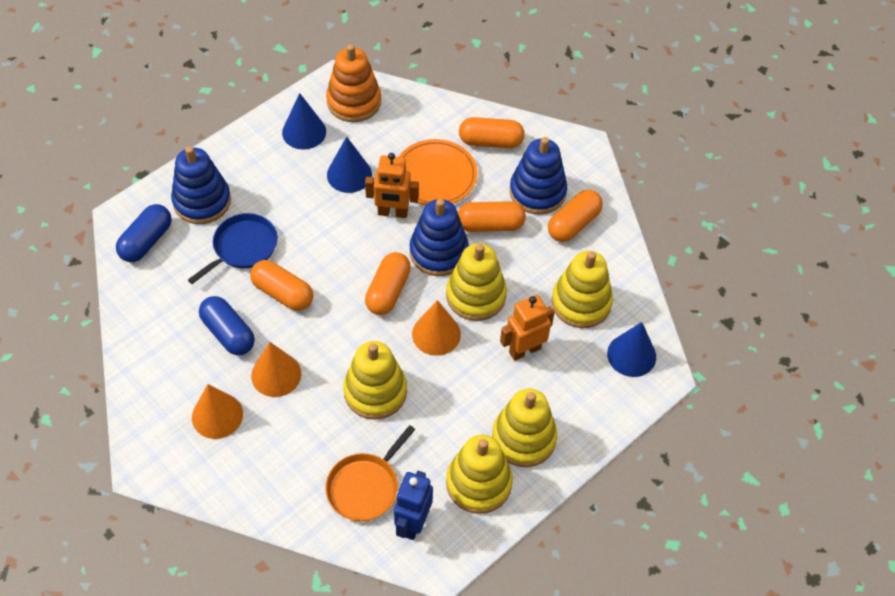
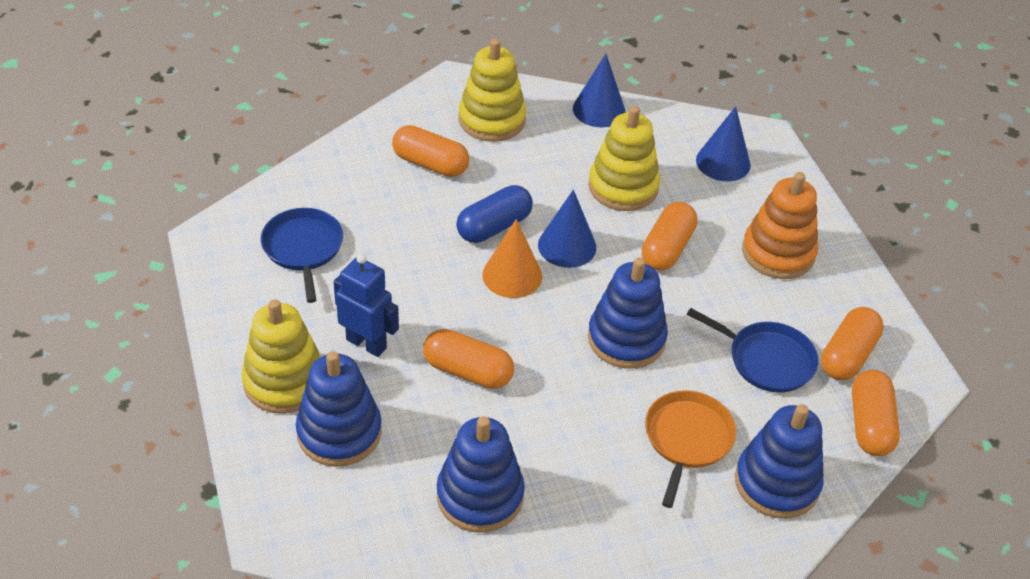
blue capsule: 2 -> 1
blue pan: 1 -> 2
blue stacking toy: 3 -> 4
orange cone: 3 -> 1
orange plate: 1 -> 0
orange robot: 2 -> 0
yellow stacking toy: 5 -> 3

